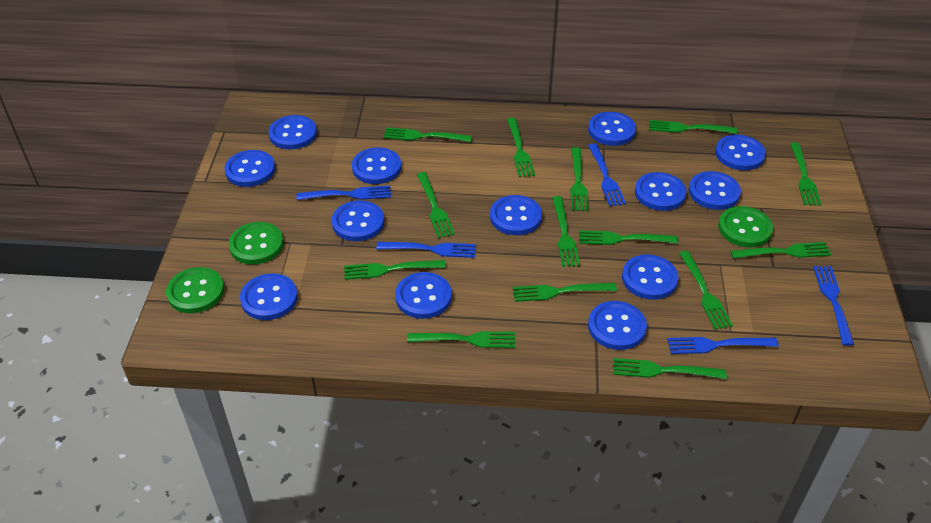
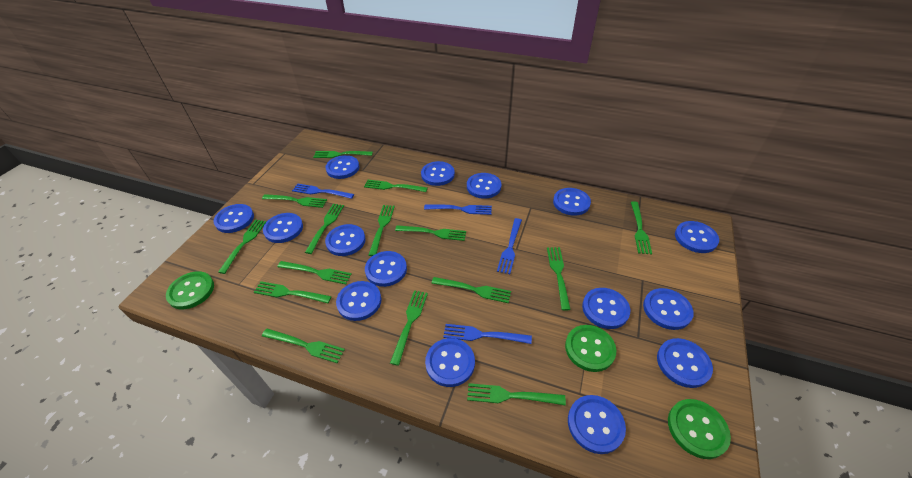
blue button: 13 -> 15
blue fork: 5 -> 4
green fork: 14 -> 15

